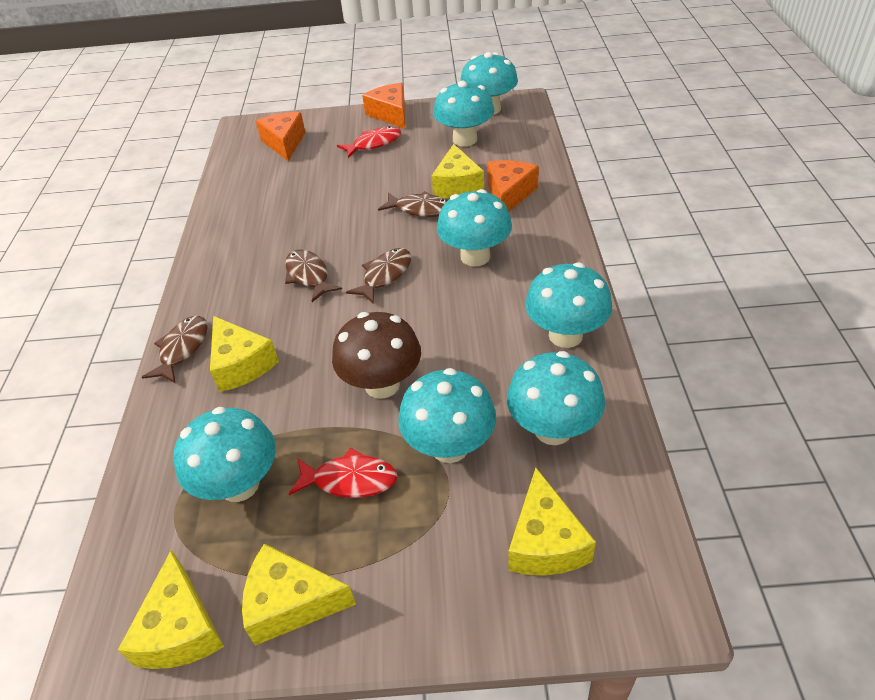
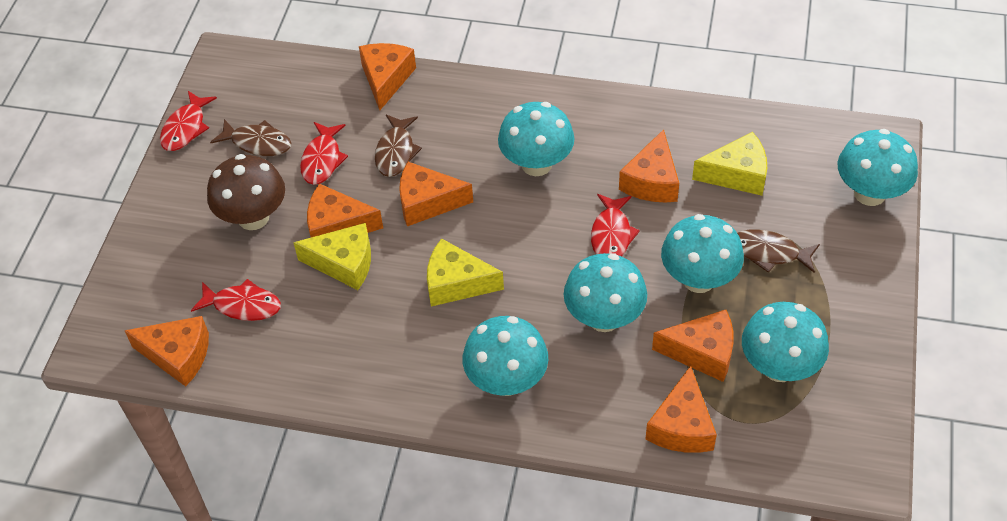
brown fish: 4 -> 3
orange cheese: 3 -> 7
red fish: 2 -> 4
turquoise mushroom: 7 -> 6
yellow cheese: 5 -> 3

